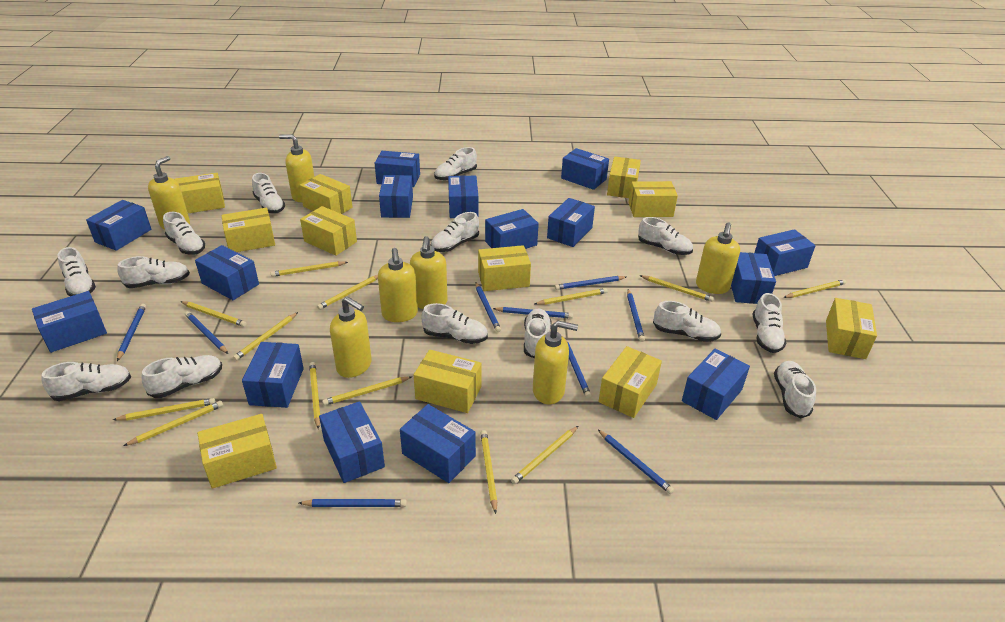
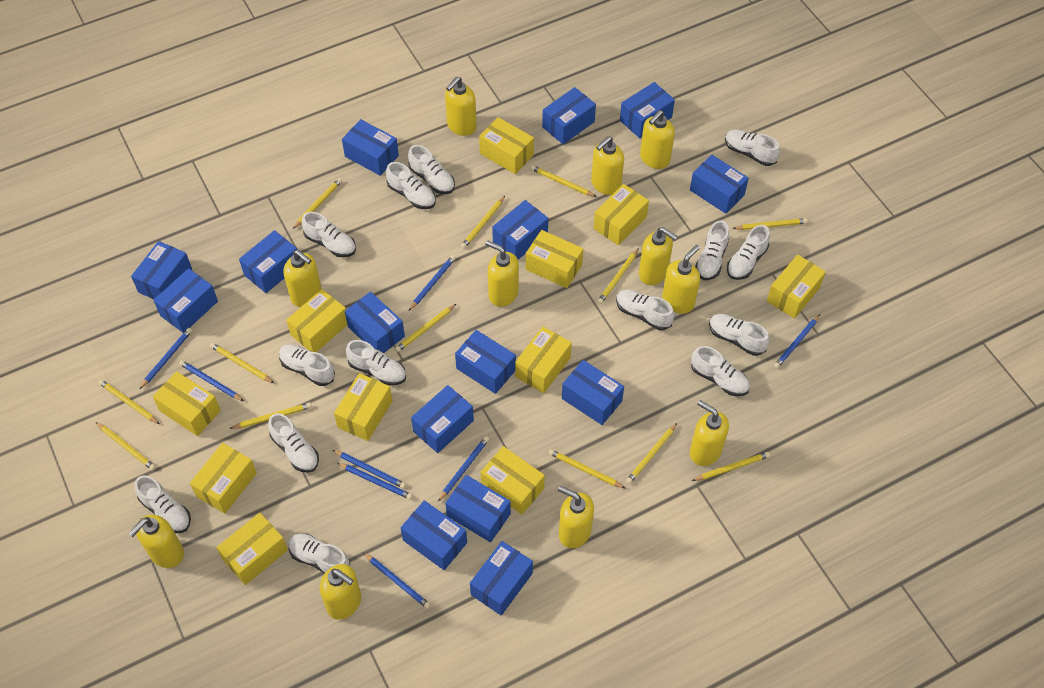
blue pencil: 9 -> 8
yellow soap dispenser: 7 -> 11

